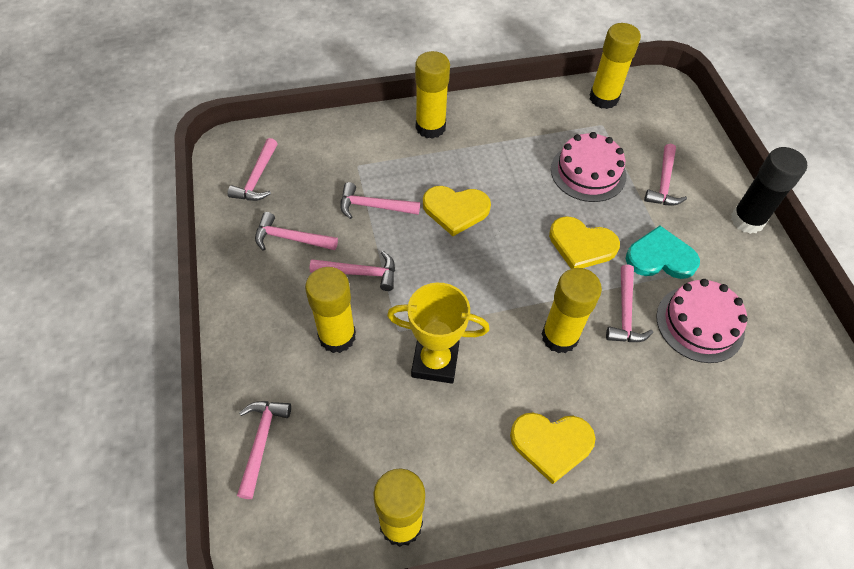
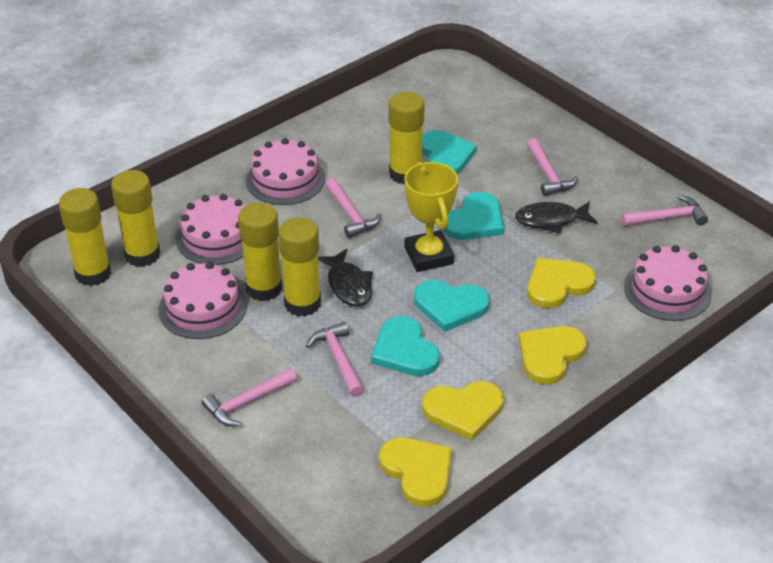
black fish: 0 -> 2
black glue stick: 1 -> 0
pink cake: 2 -> 4
pink hammer: 7 -> 5
turquoise heart: 1 -> 4
yellow heart: 3 -> 4

